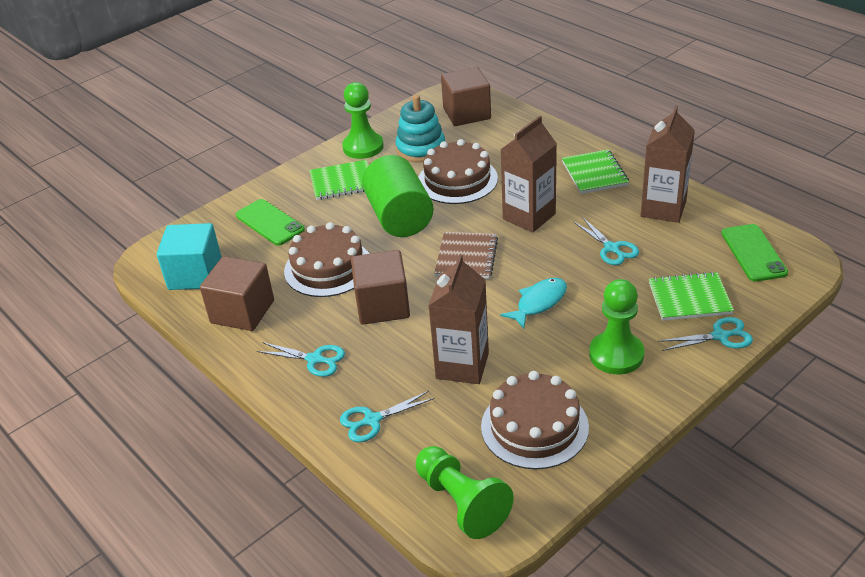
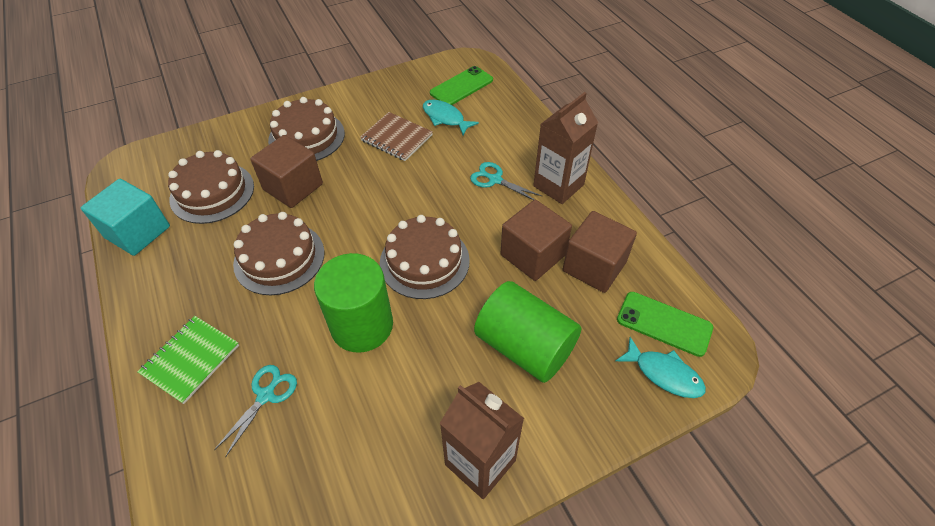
brown cake: 3 -> 4
brown carton: 3 -> 2
green cylinder: 1 -> 2
green notebook: 3 -> 1
green pawn: 3 -> 0
turquoise fish: 1 -> 2
turquoise scissors: 4 -> 2
turquoise stacking toy: 1 -> 0

